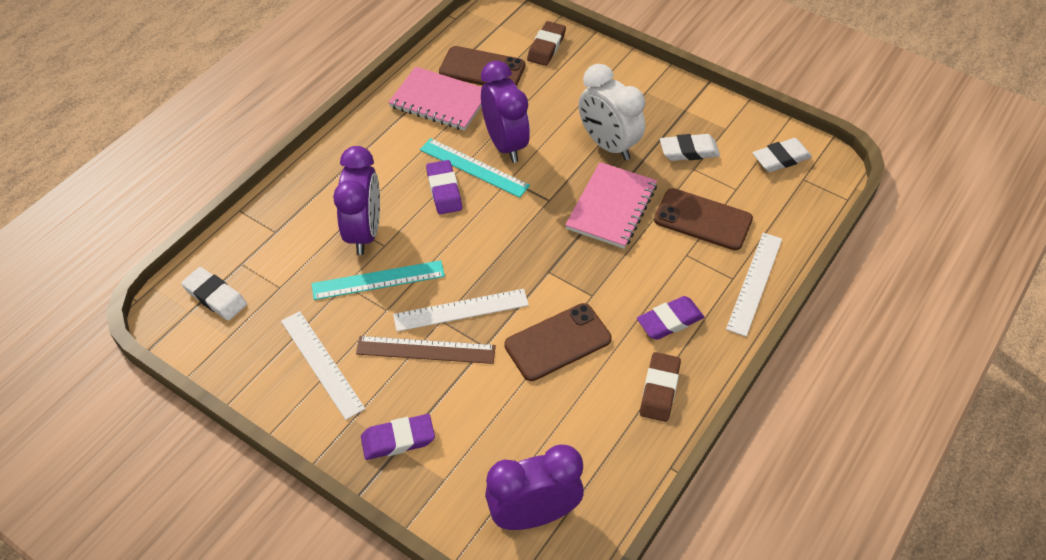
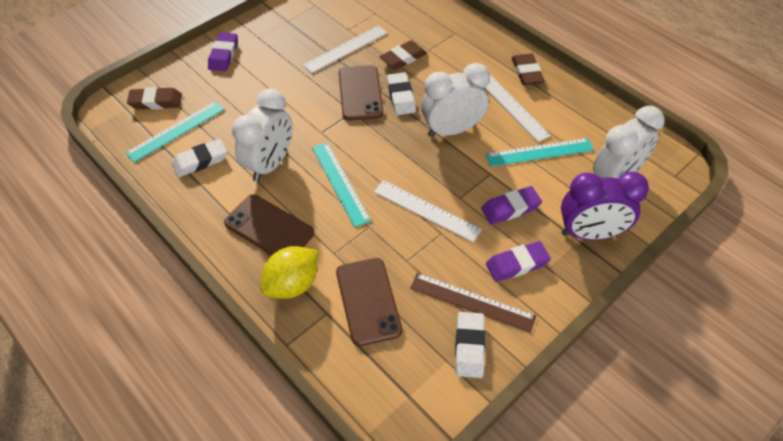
brown eraser: 2 -> 3
pink notebook: 2 -> 0
purple clock: 3 -> 1
turquoise ruler: 2 -> 3
white clock: 1 -> 3
yellow lemon: 0 -> 1

